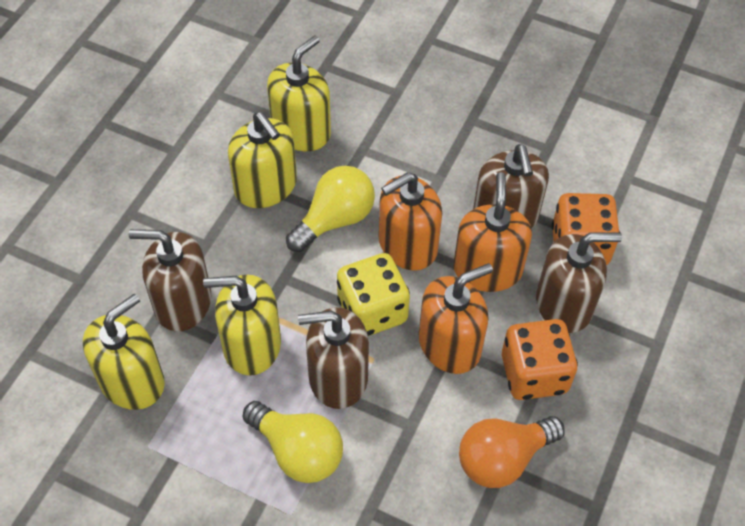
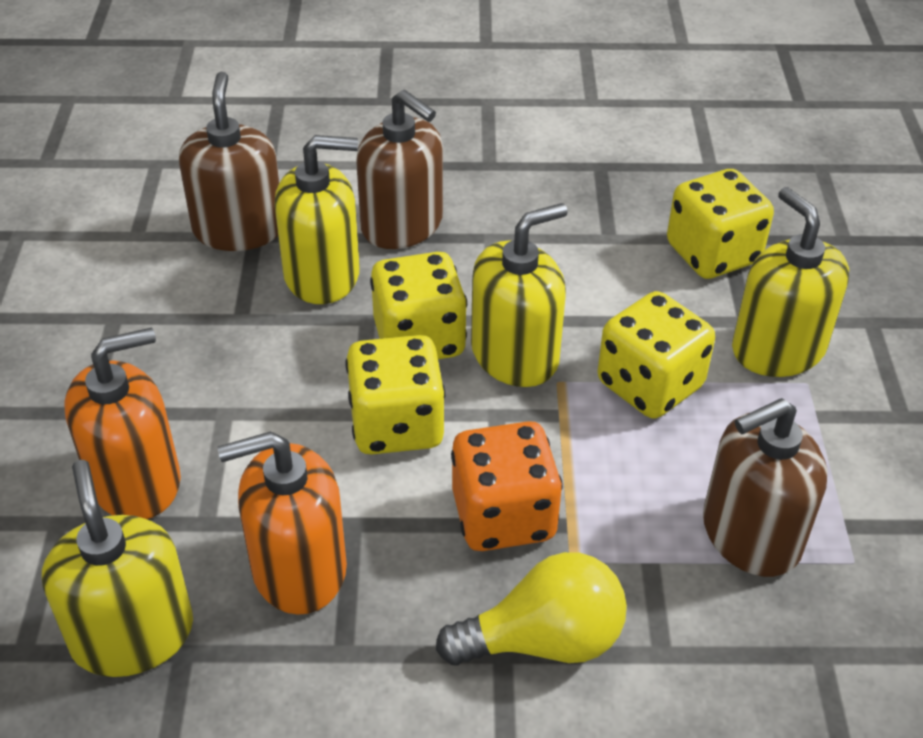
brown soap dispenser: 4 -> 3
orange dice: 2 -> 1
orange light bulb: 1 -> 0
orange soap dispenser: 3 -> 2
yellow dice: 1 -> 4
yellow light bulb: 2 -> 1

